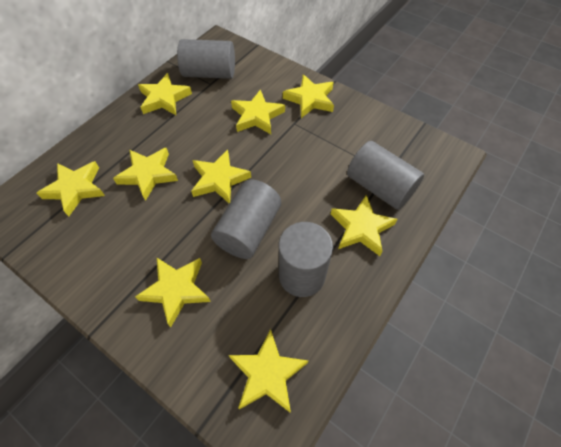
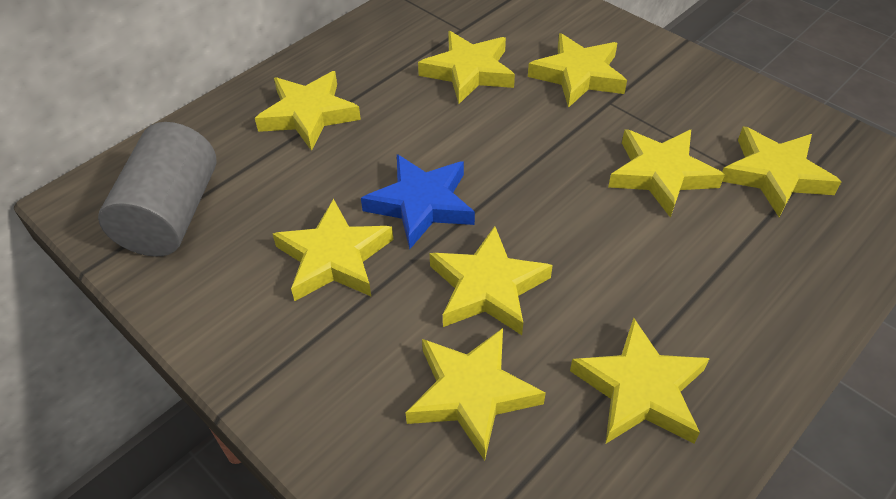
blue star: 0 -> 1
grey cylinder: 4 -> 1

